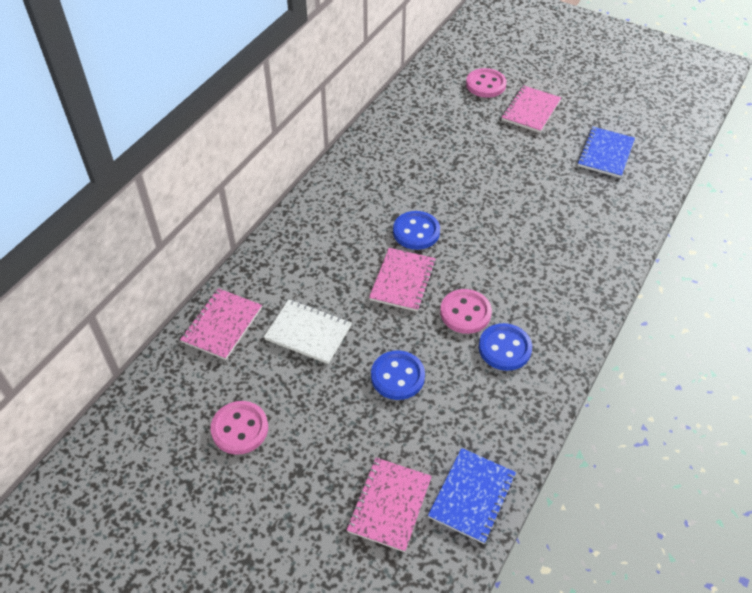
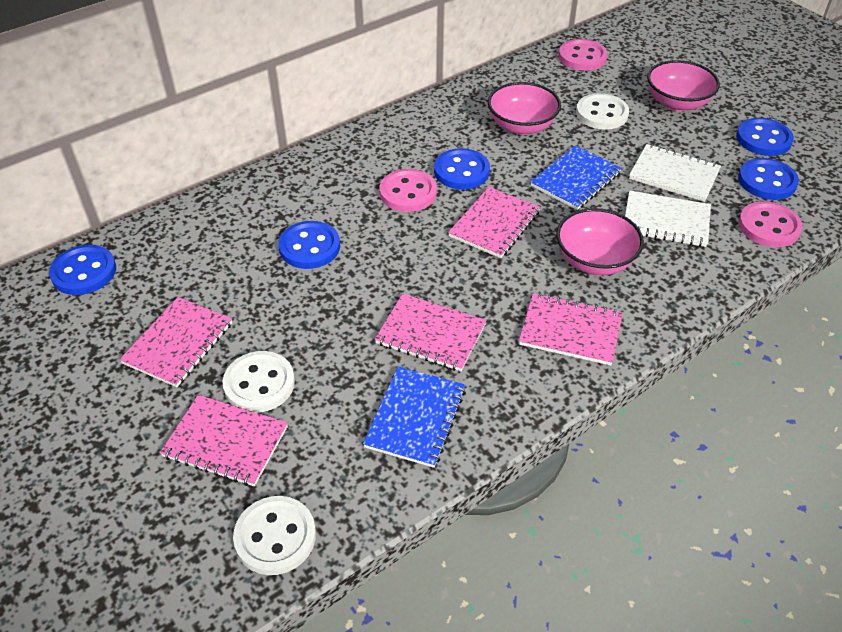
blue button: 3 -> 5
pink bowl: 0 -> 3
pink notebook: 4 -> 5
white button: 0 -> 3
white notebook: 1 -> 2

